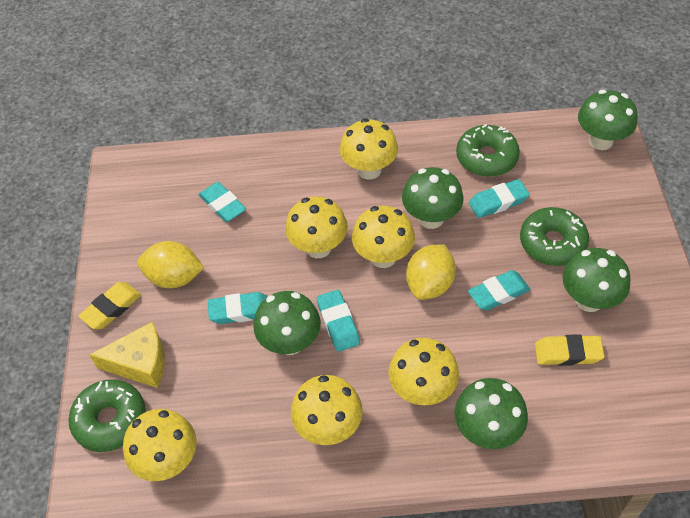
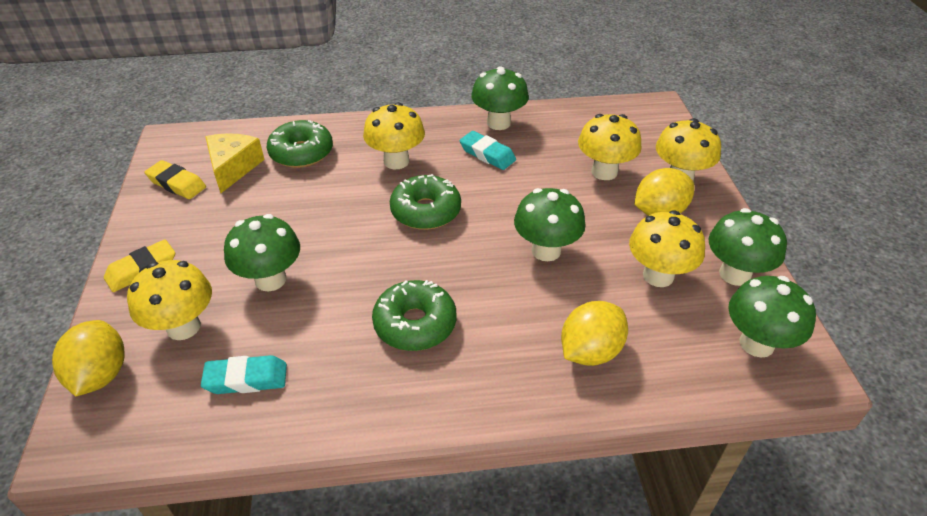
turquoise eraser: 5 -> 2
yellow lemon: 2 -> 3
yellow mushroom: 6 -> 5

